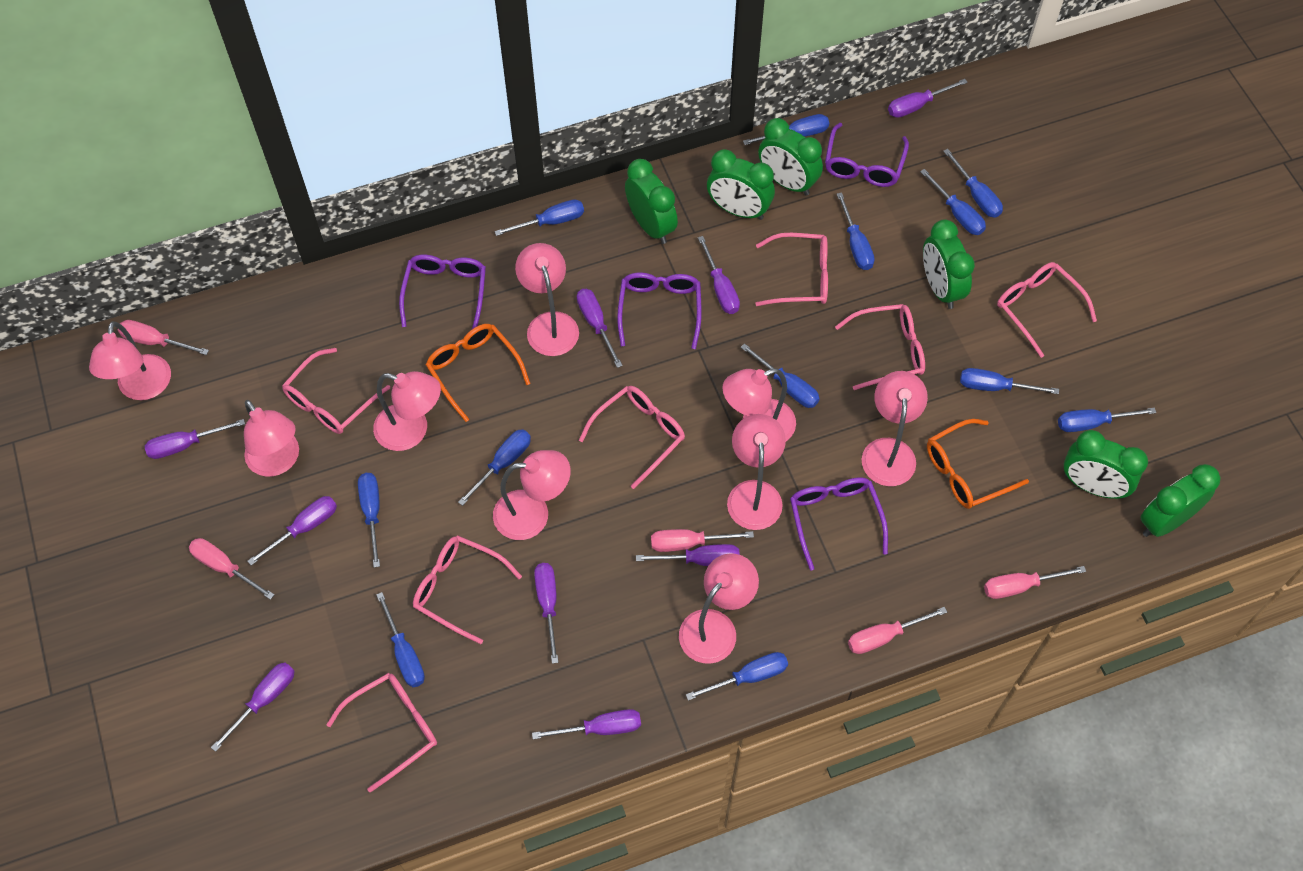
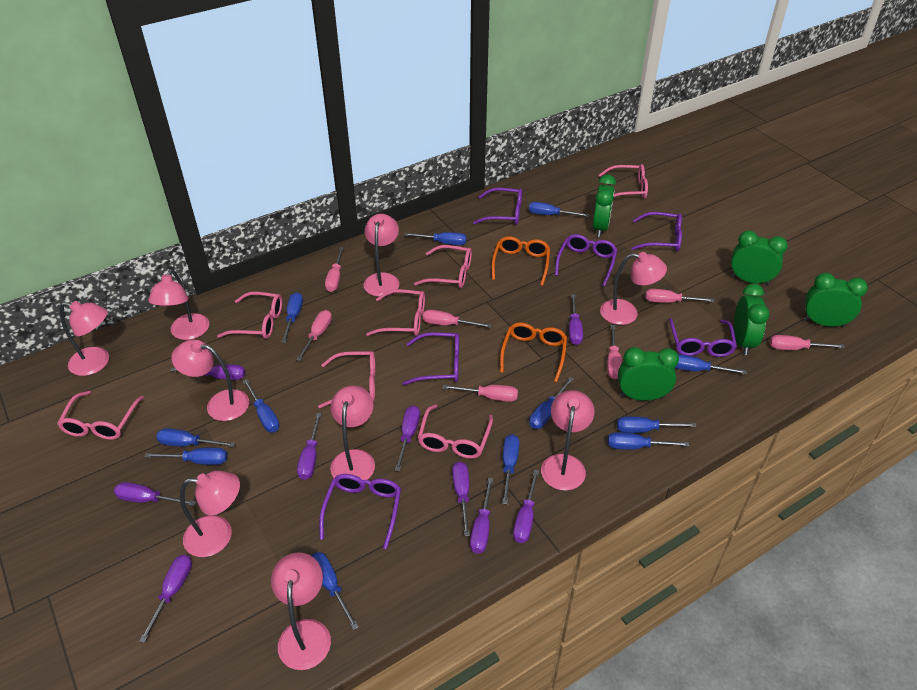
green clock: 6 -> 5
pink screwdriver: 5 -> 7
purple glasses: 4 -> 6

